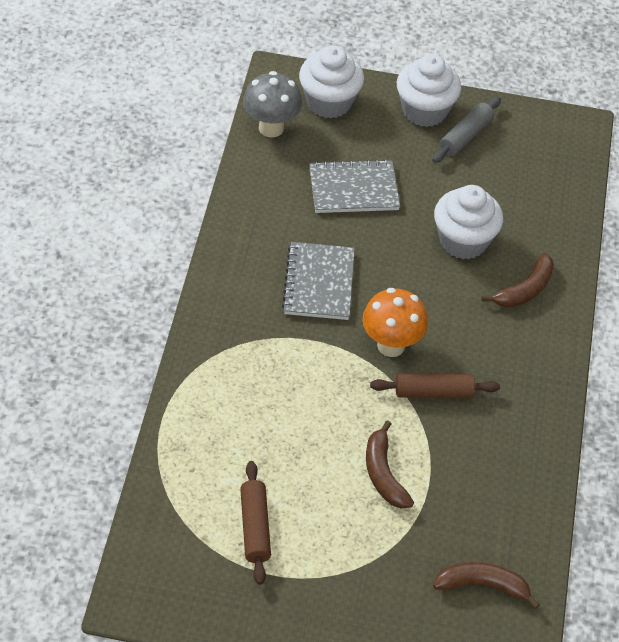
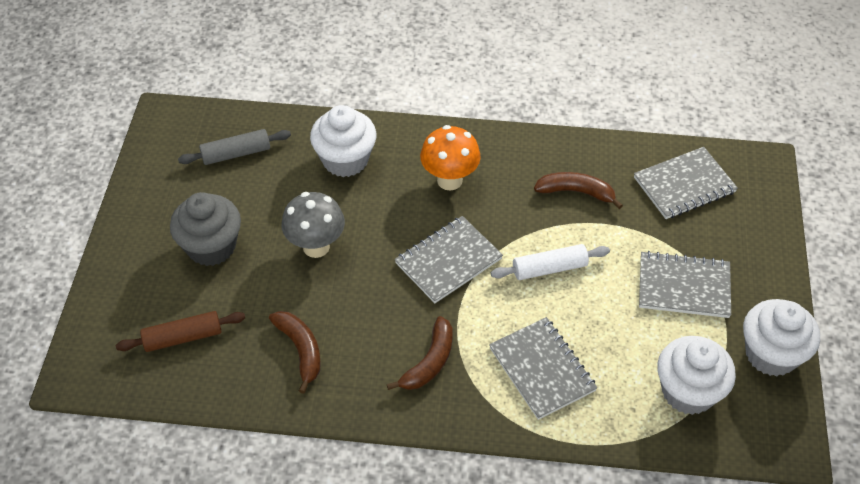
brown rolling pin: 2 -> 1
grey cupcake: 0 -> 1
grey notebook: 2 -> 4
white rolling pin: 0 -> 1

